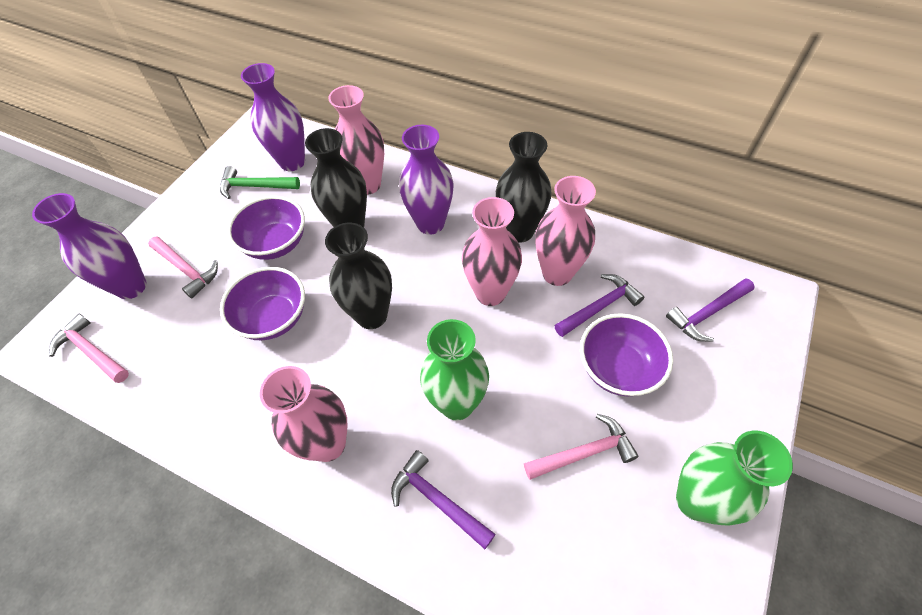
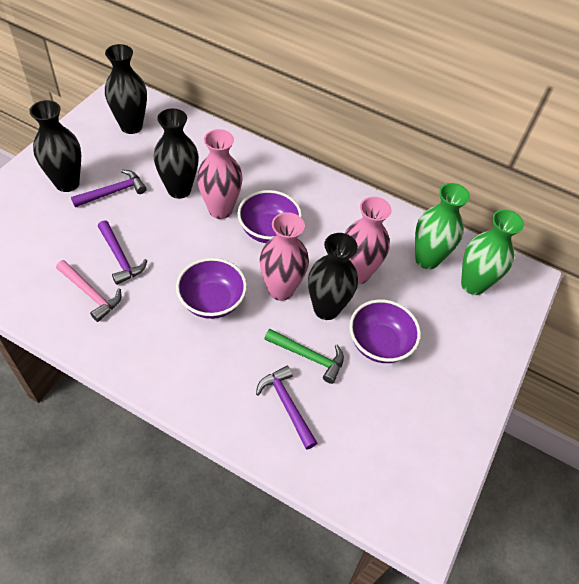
black vase: 3 -> 4
pink hammer: 3 -> 1
pink vase: 4 -> 3
purple vase: 3 -> 0

